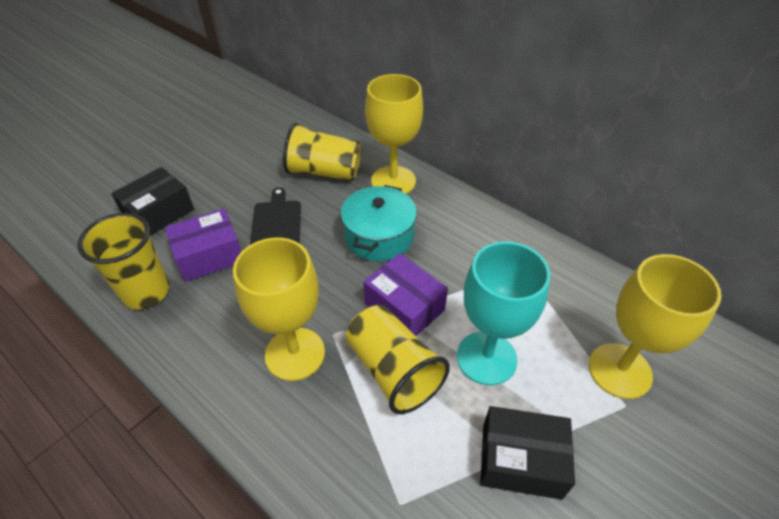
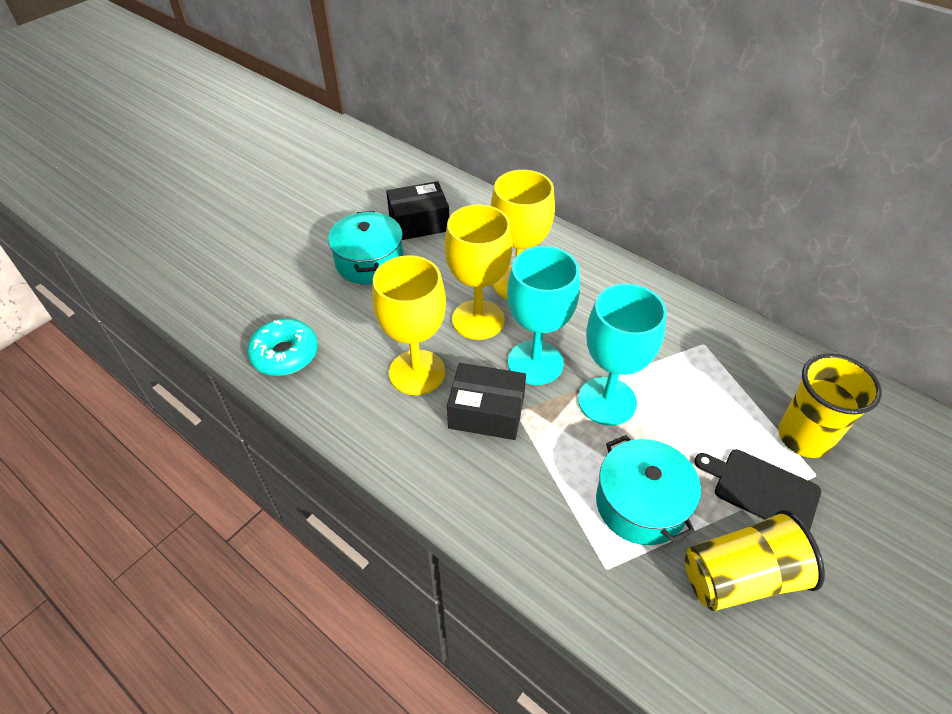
purple box: 2 -> 0
turquoise donut: 0 -> 1
turquoise goblet: 1 -> 2
turquoise pot: 1 -> 2
yellow cup: 3 -> 2

